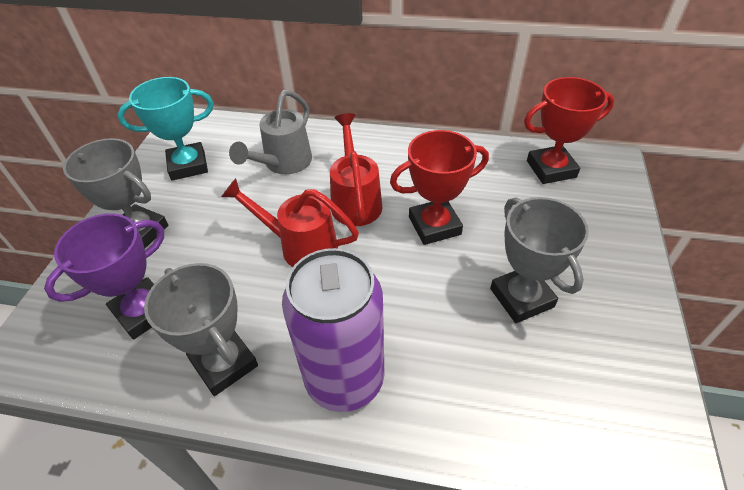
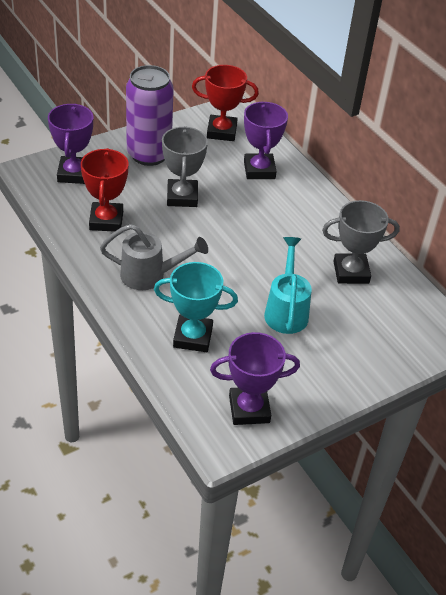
grey trophy: 3 -> 2
purple trophy: 1 -> 3
red watering can: 2 -> 0
turquoise watering can: 0 -> 1

